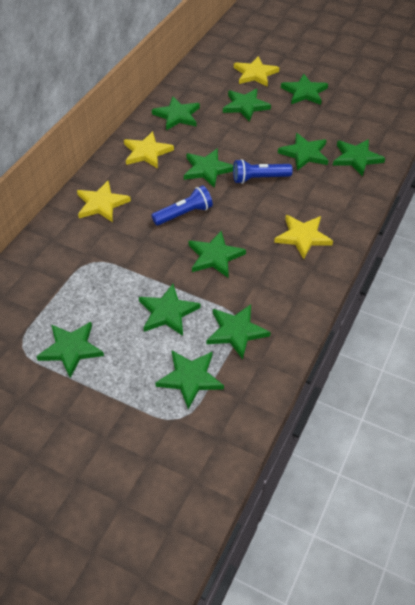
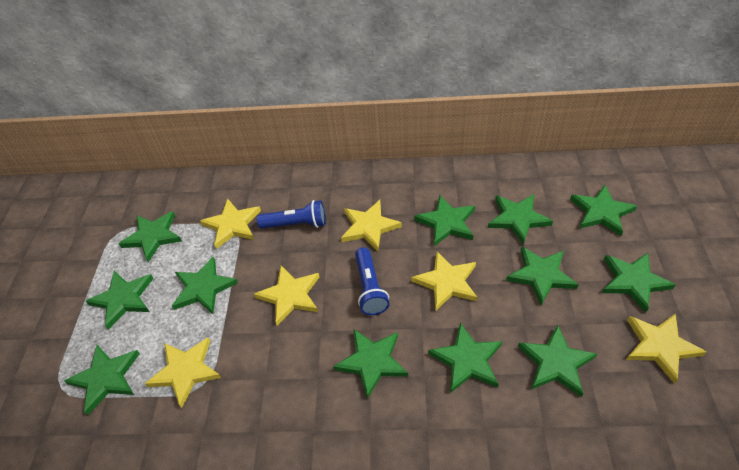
green star: 11 -> 12
yellow star: 4 -> 6

